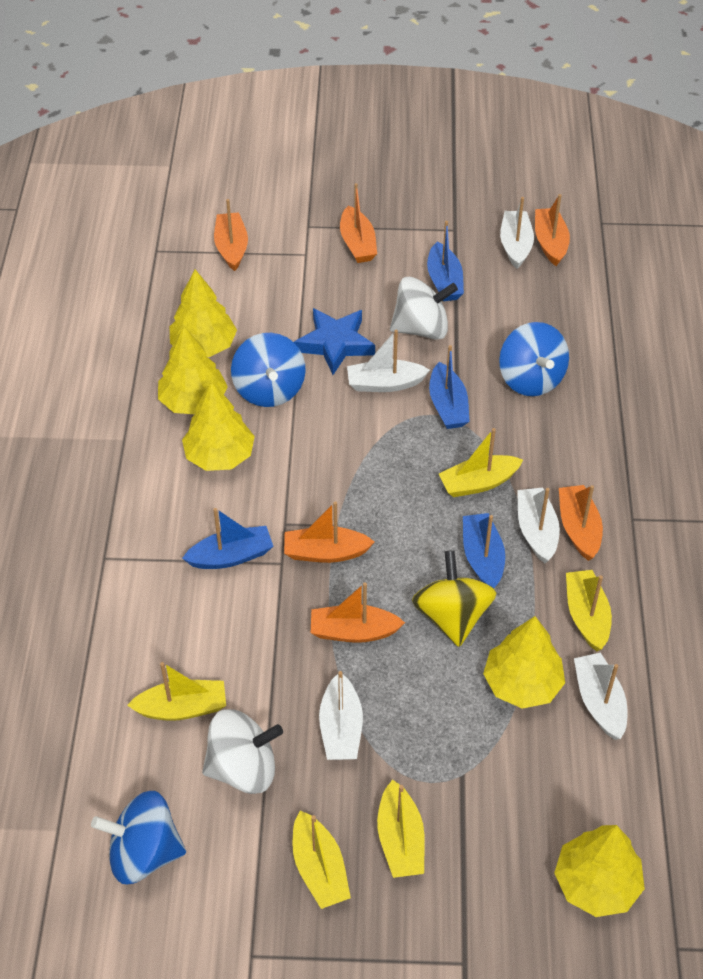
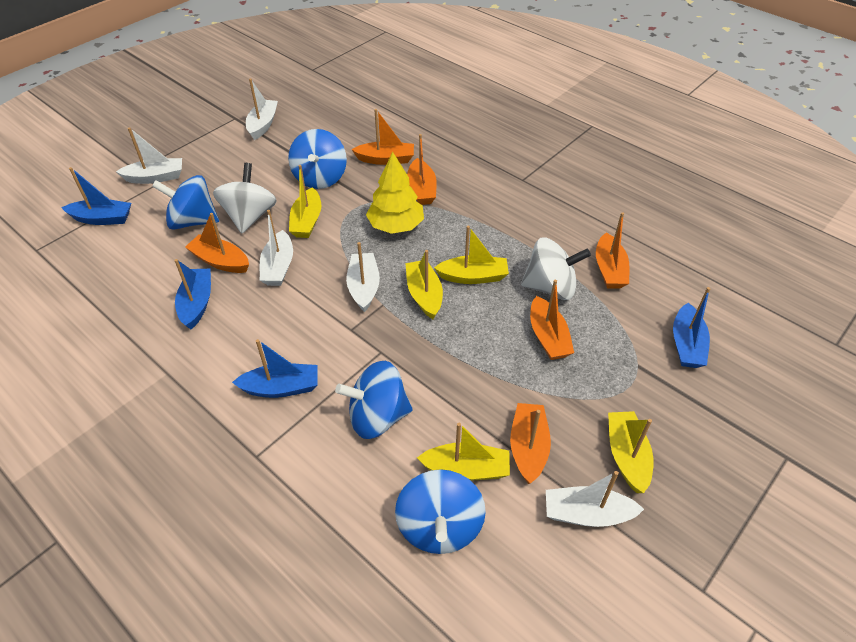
blue spinning top: 3 -> 4
blue star: 1 -> 0
yellow spinning top: 1 -> 0
yellow tree: 5 -> 1

